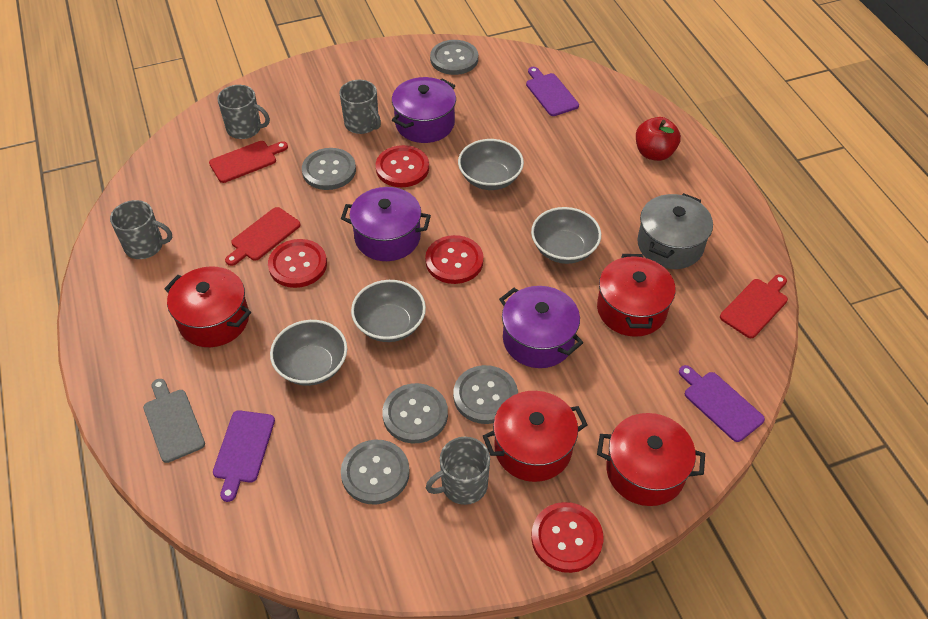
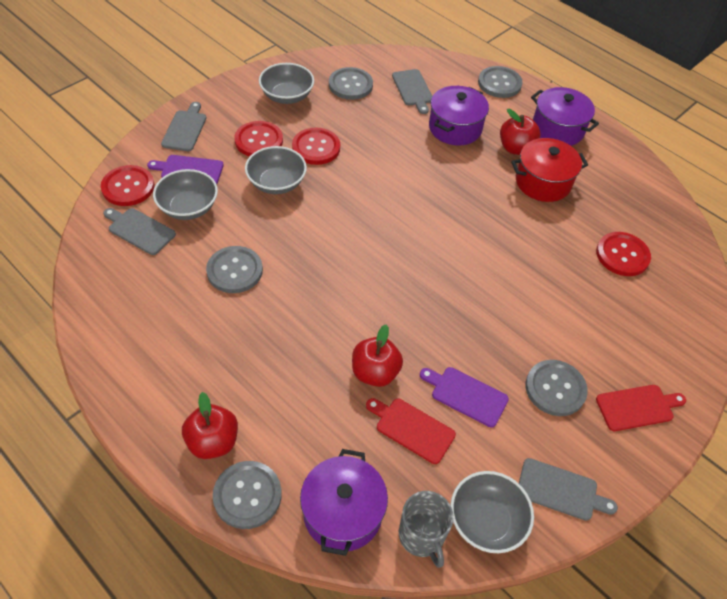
grey cutting board: 1 -> 4
grey mug: 4 -> 1
grey pot: 1 -> 0
purple cutting board: 3 -> 2
red apple: 1 -> 3
red cutting board: 3 -> 2
red pot: 4 -> 1

